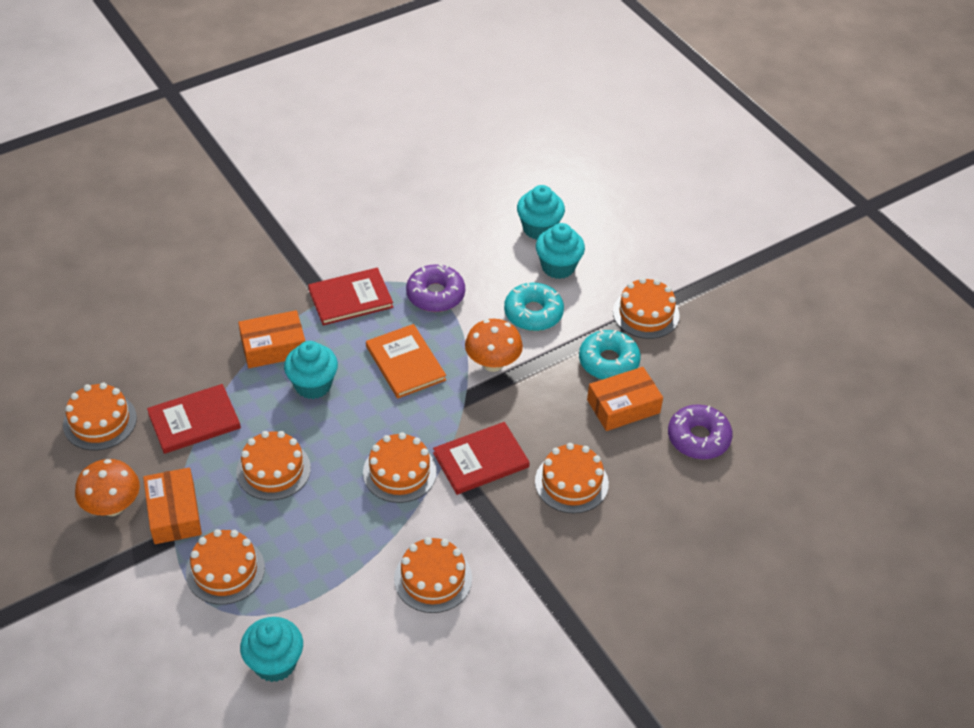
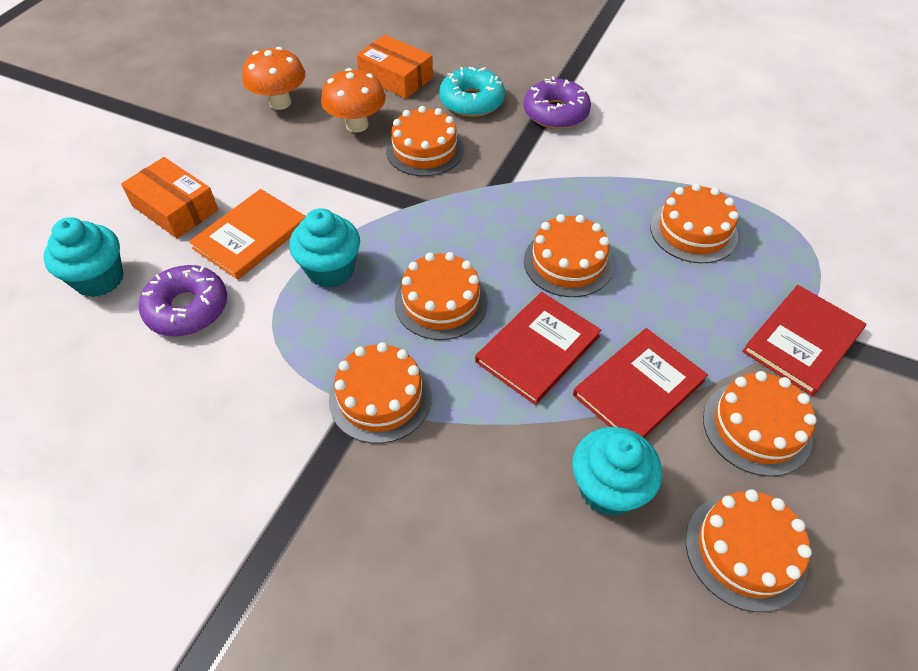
orange box: 3 -> 2
turquoise cupcake: 4 -> 3
turquoise donut: 2 -> 1

